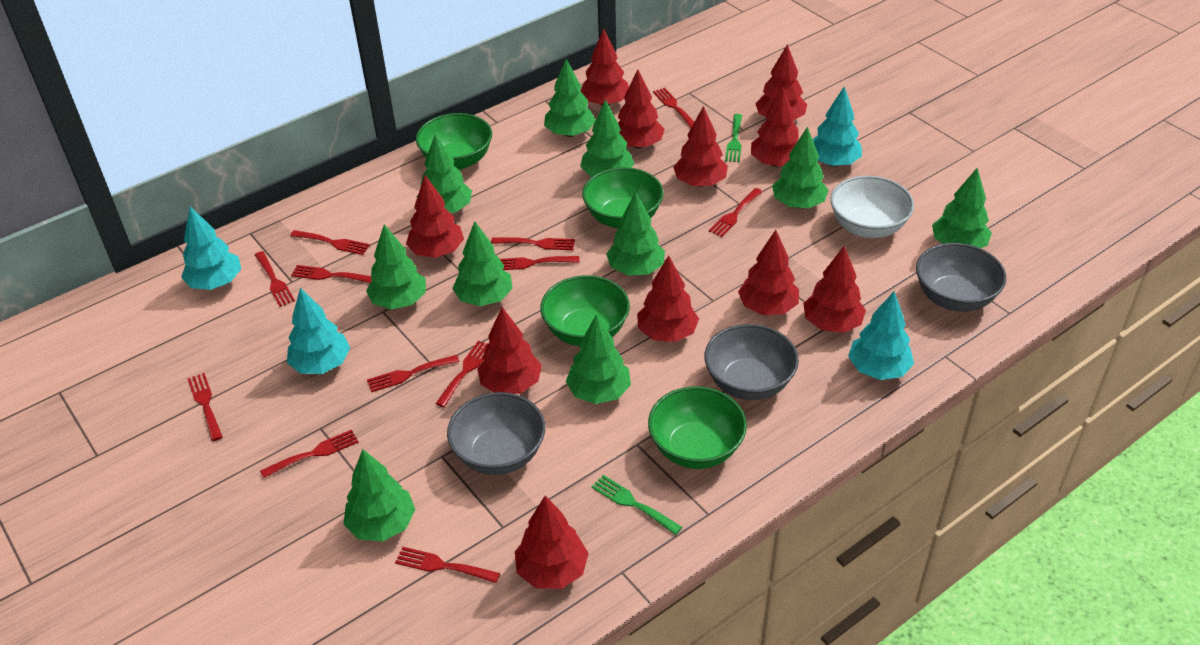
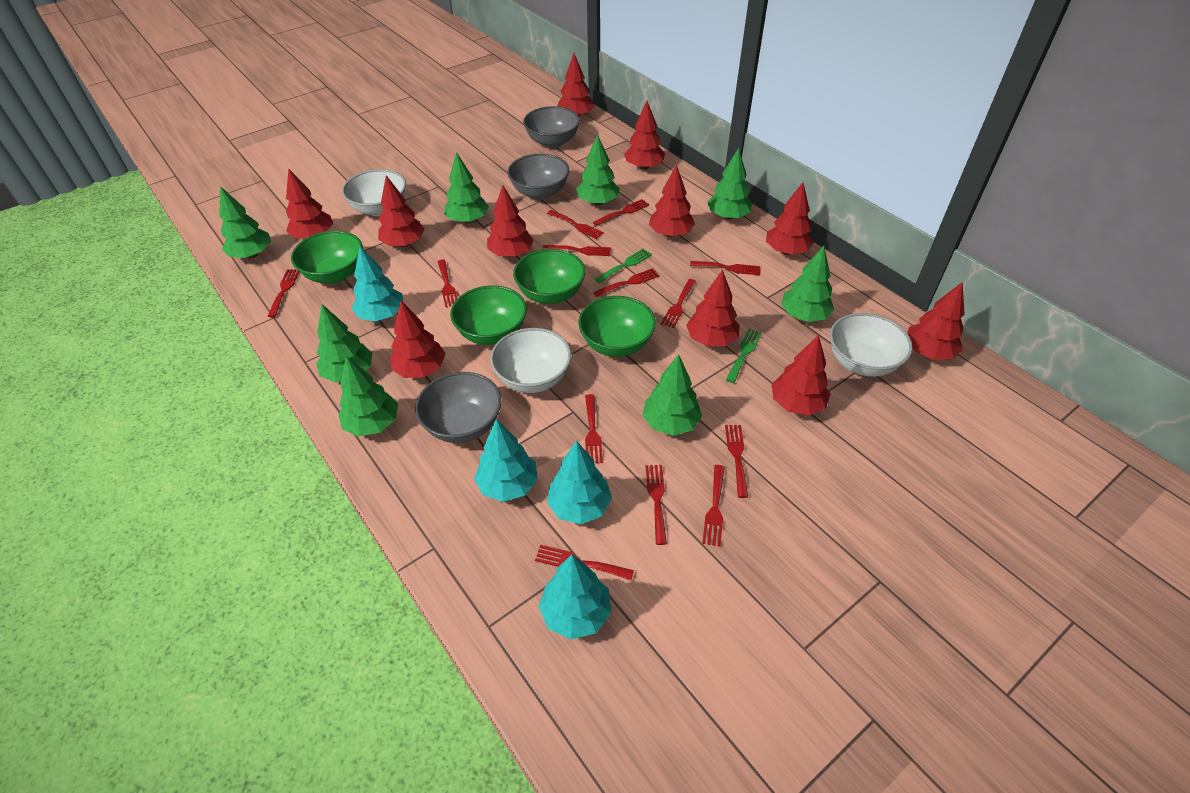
green tree: 10 -> 8
red fork: 12 -> 13
white bowl: 1 -> 3

